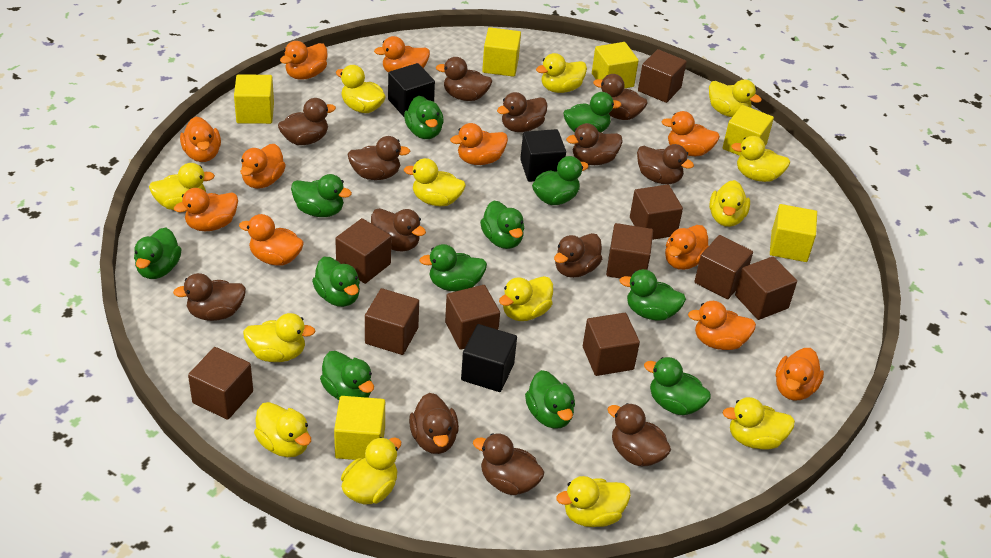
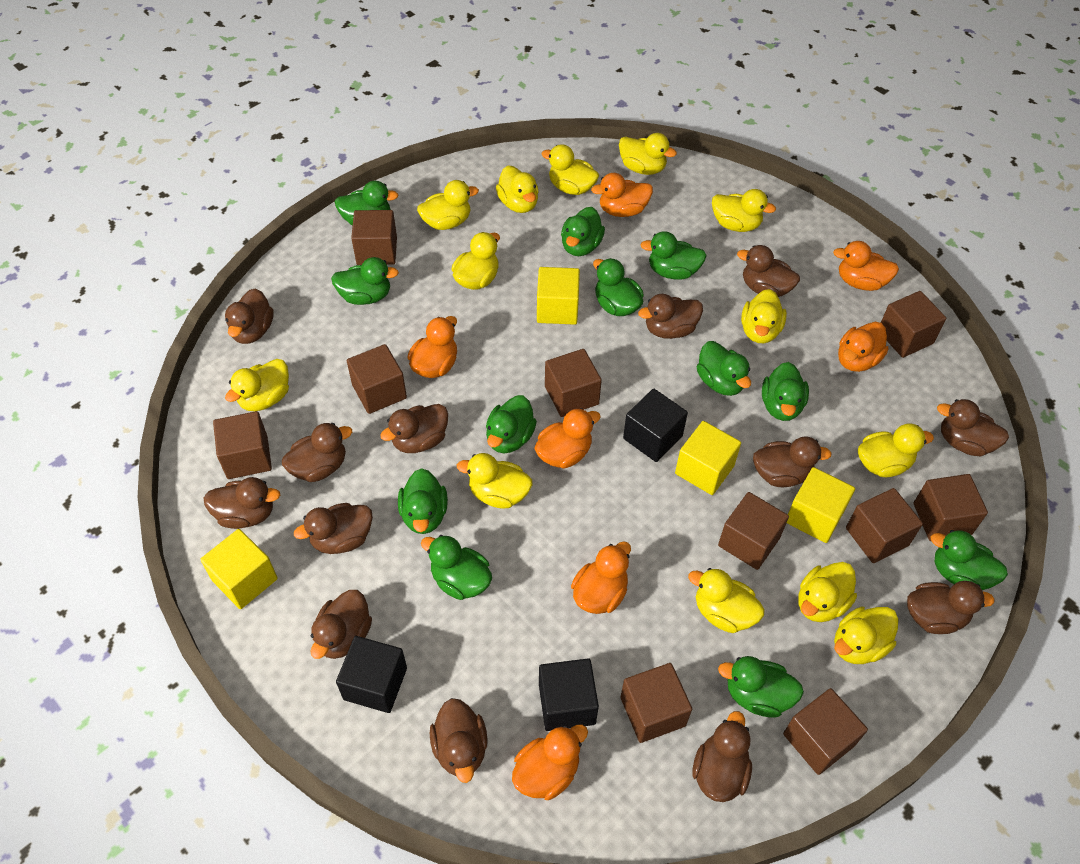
orange duck: 11 -> 7
yellow cube: 6 -> 4

